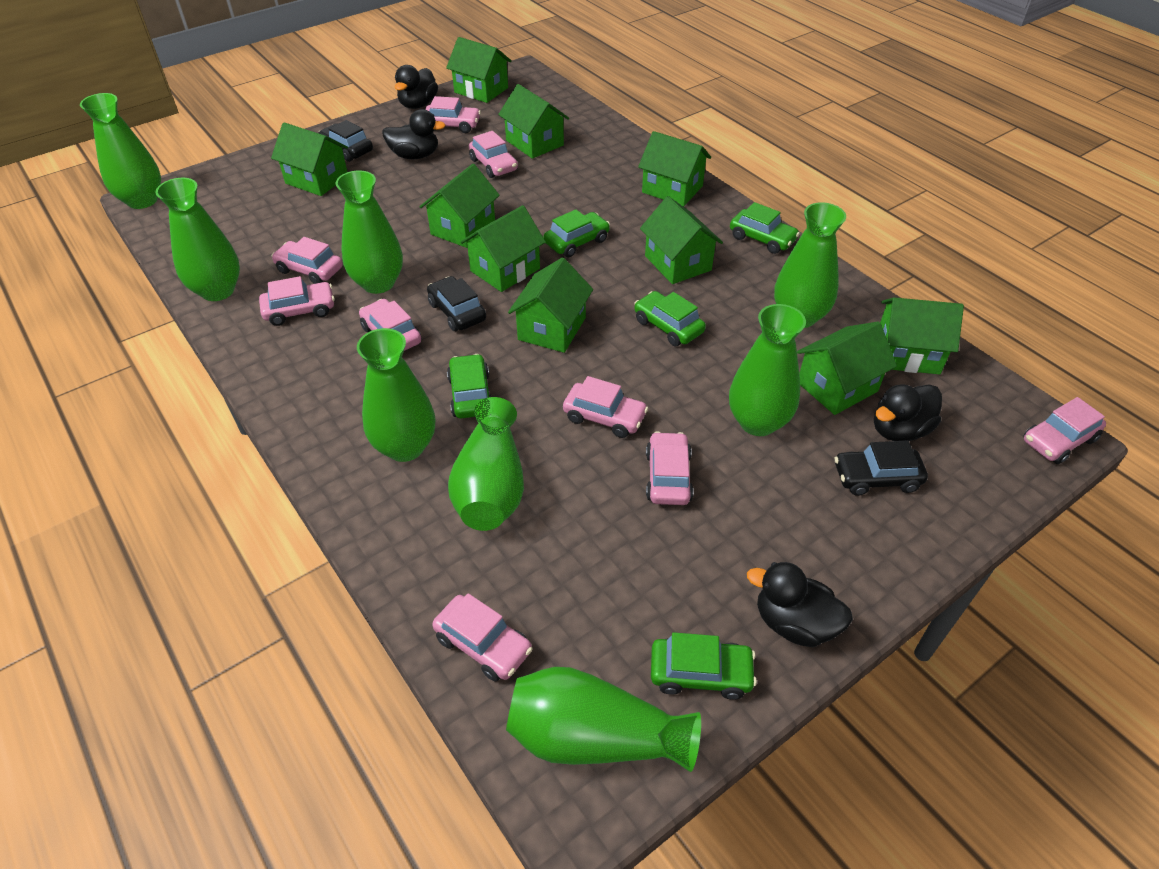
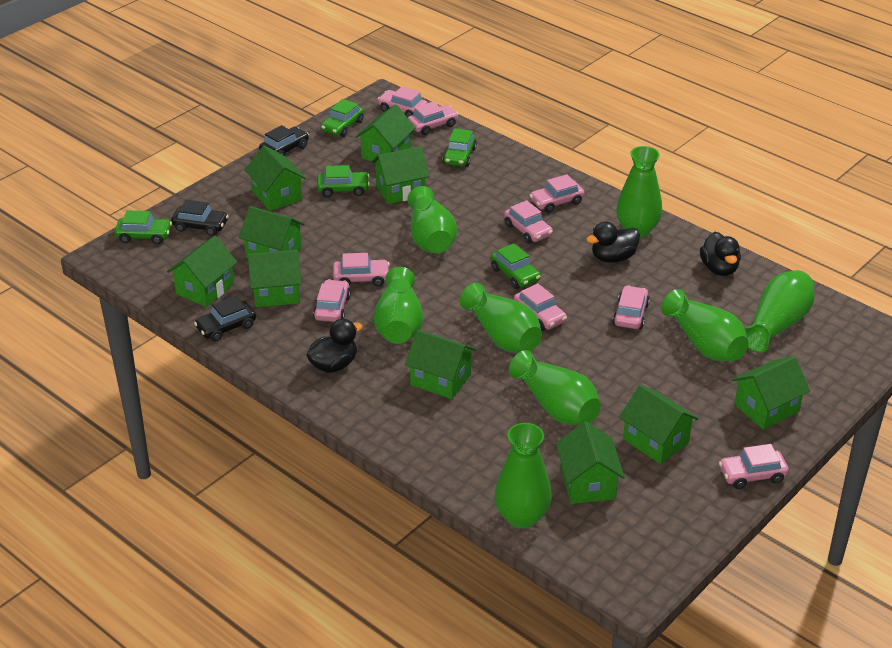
black duck: 4 -> 3

